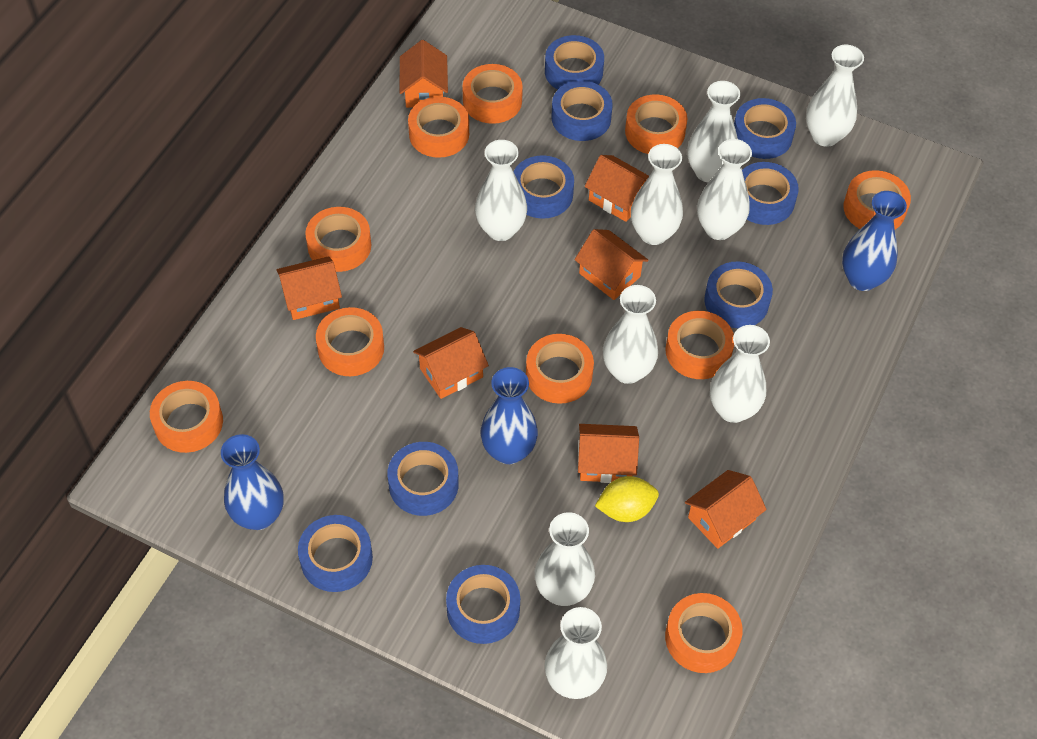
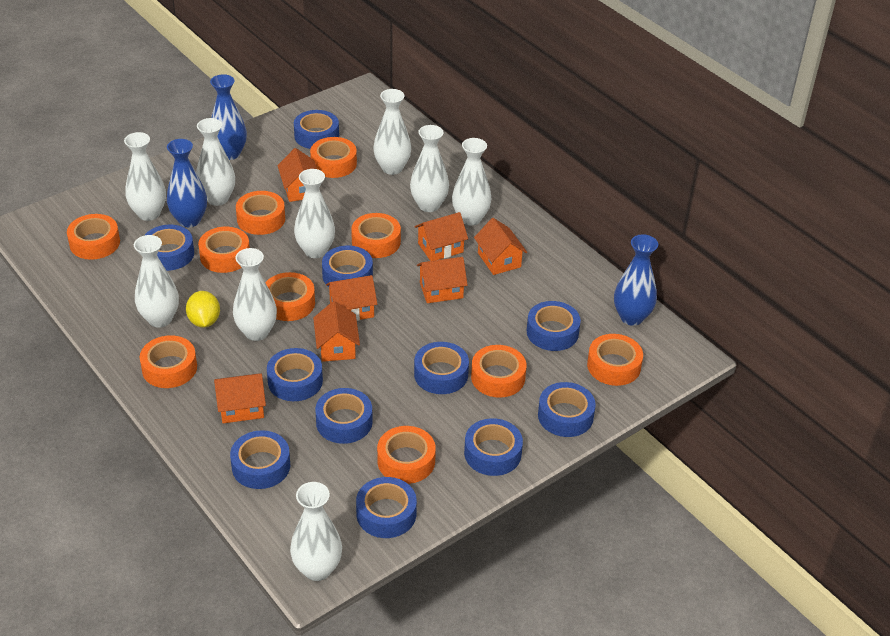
blue tape: 9 -> 11

